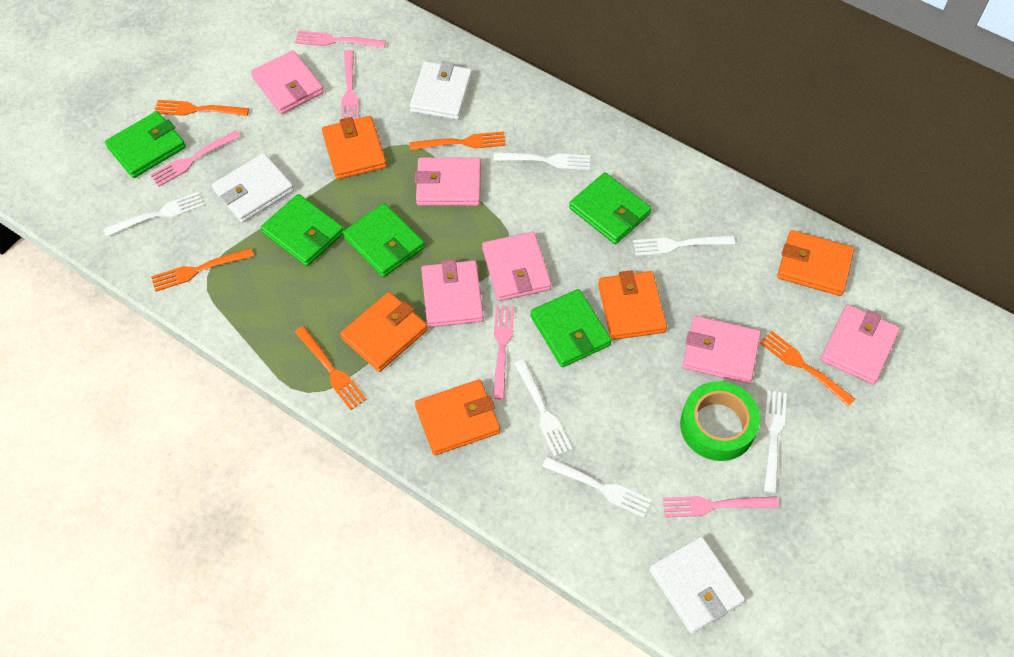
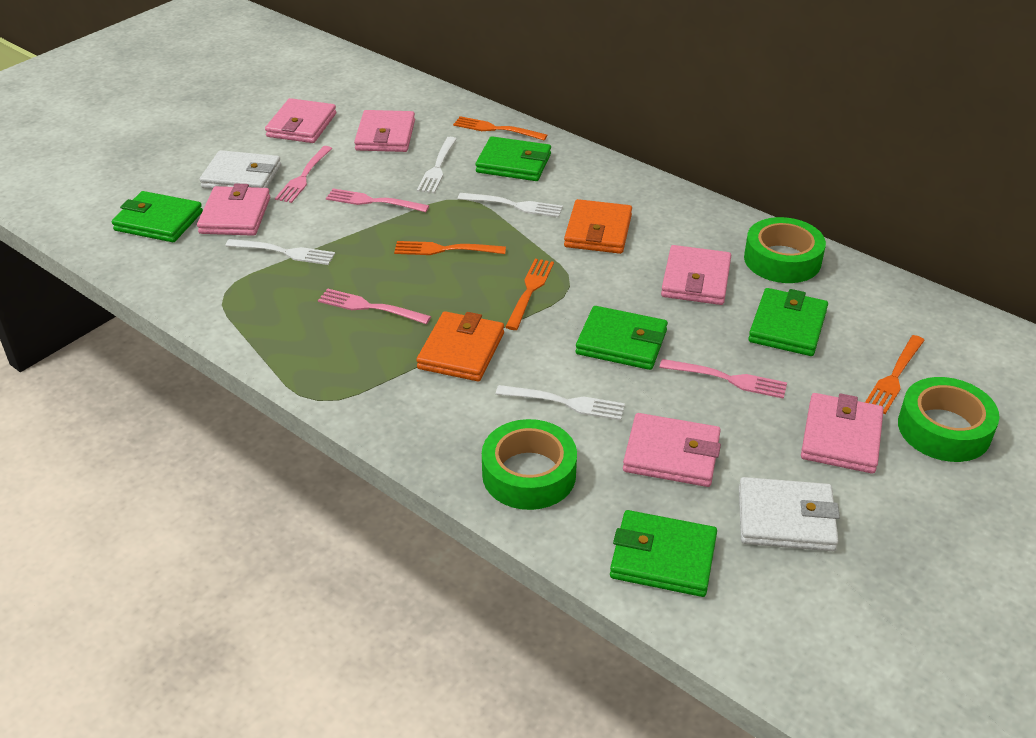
green tape: 1 -> 3
orange fork: 5 -> 4
orange wallet: 5 -> 2
pink fork: 5 -> 4
white fork: 6 -> 4
white wallet: 3 -> 2

